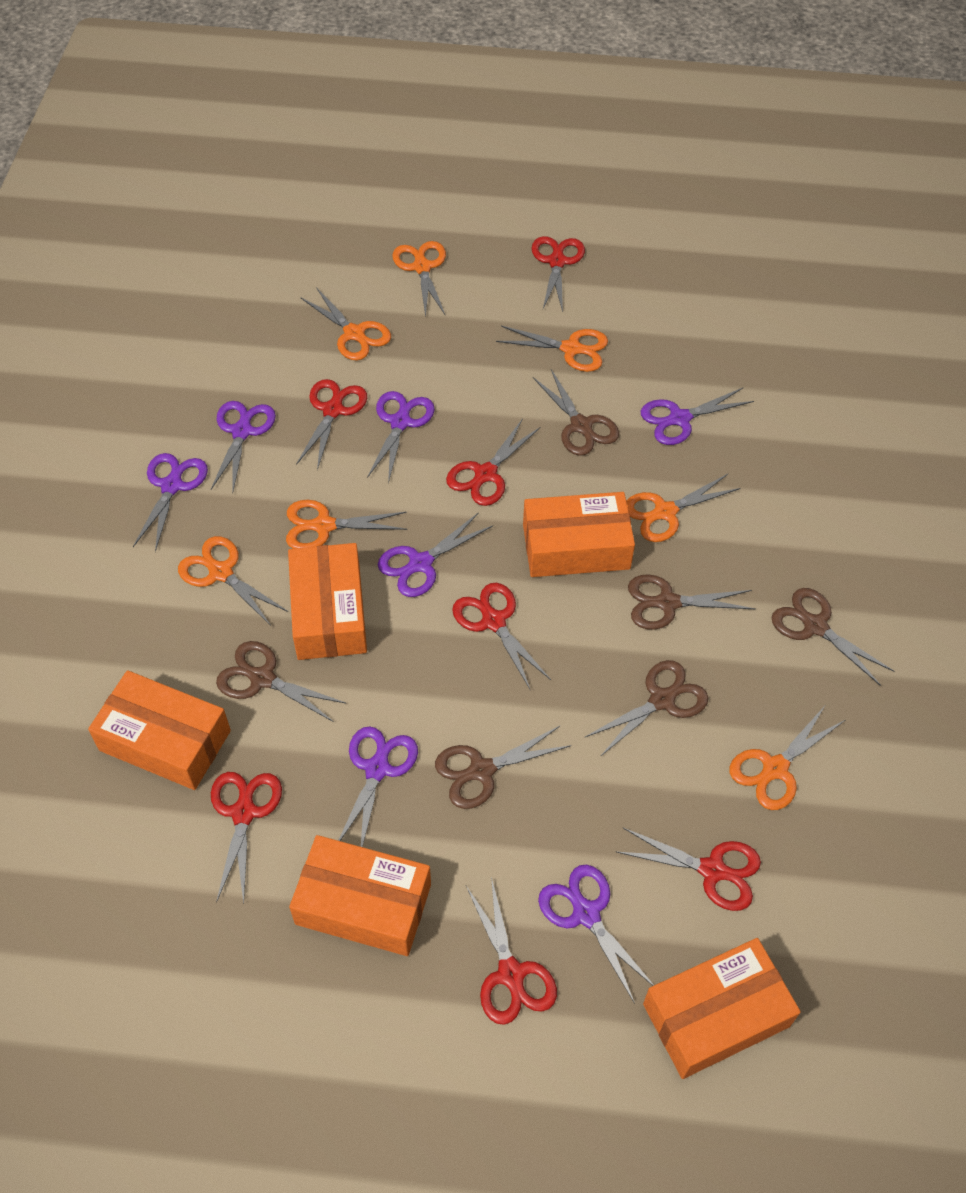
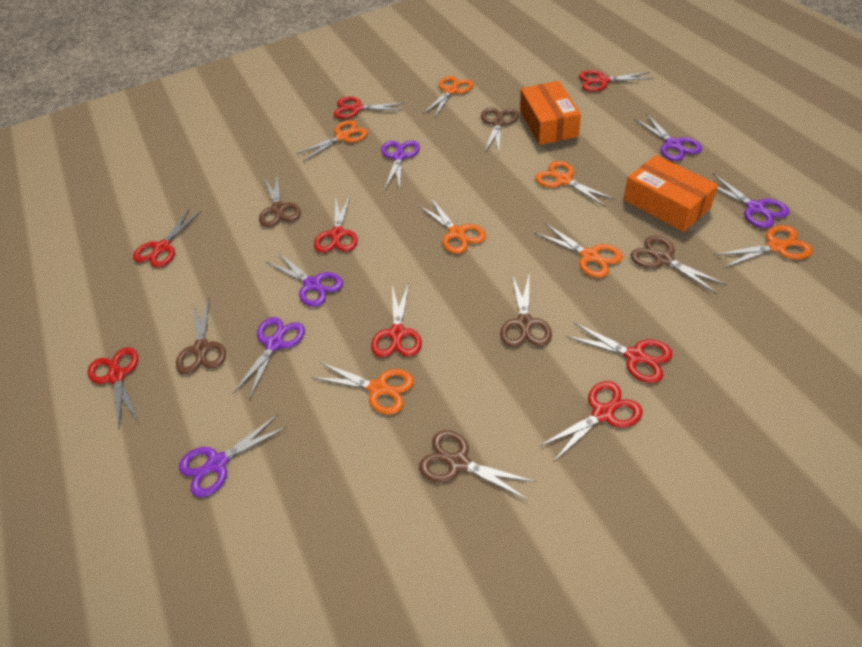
orange box: 5 -> 2
purple scissors: 7 -> 6
red scissors: 7 -> 8

